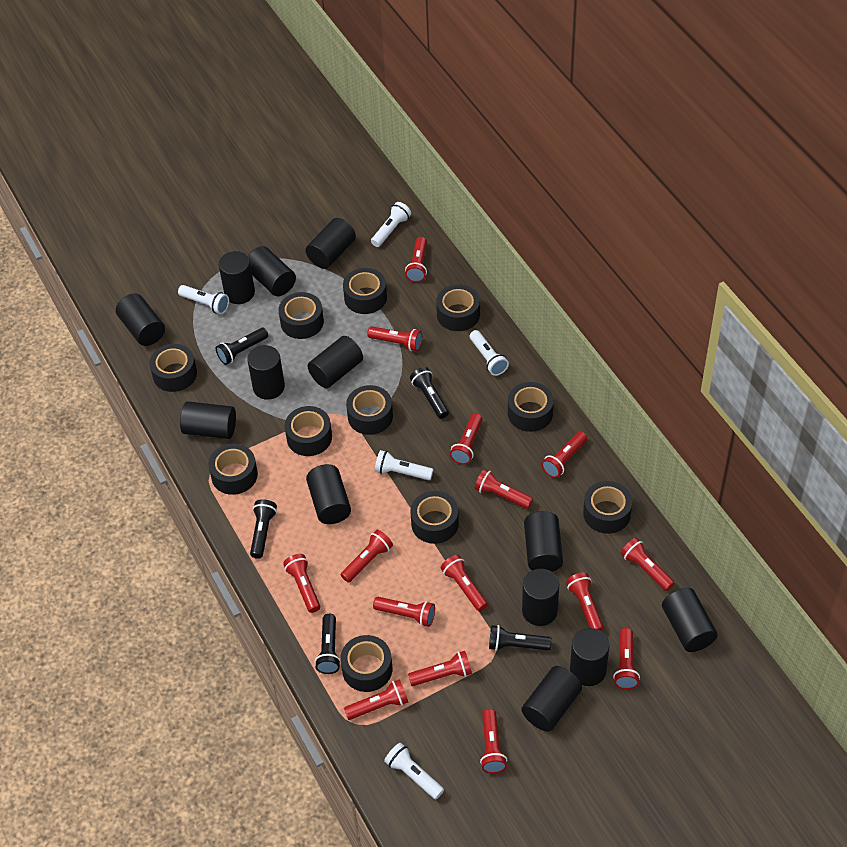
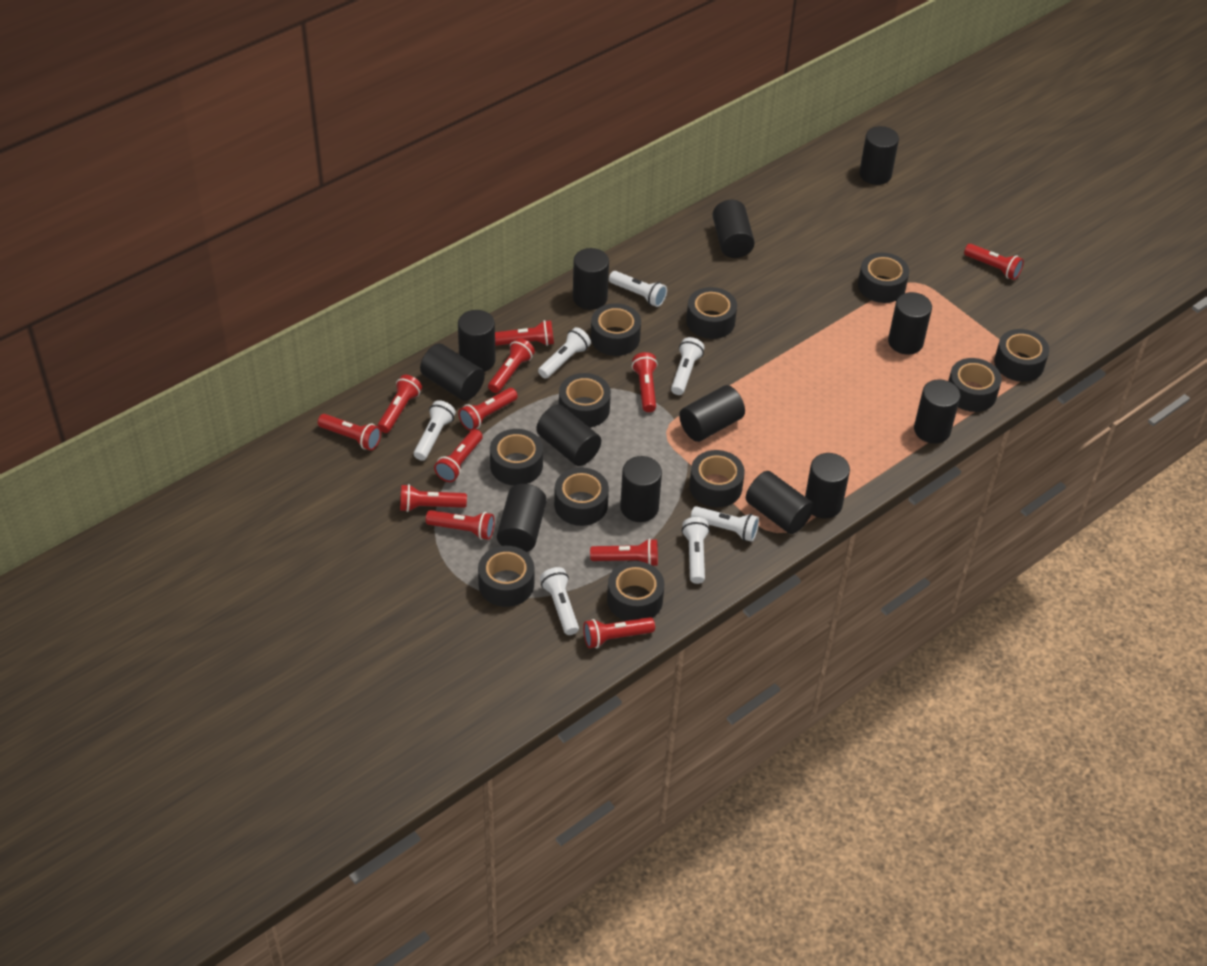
black flashlight: 5 -> 0
red flashlight: 15 -> 12
white flashlight: 5 -> 7

